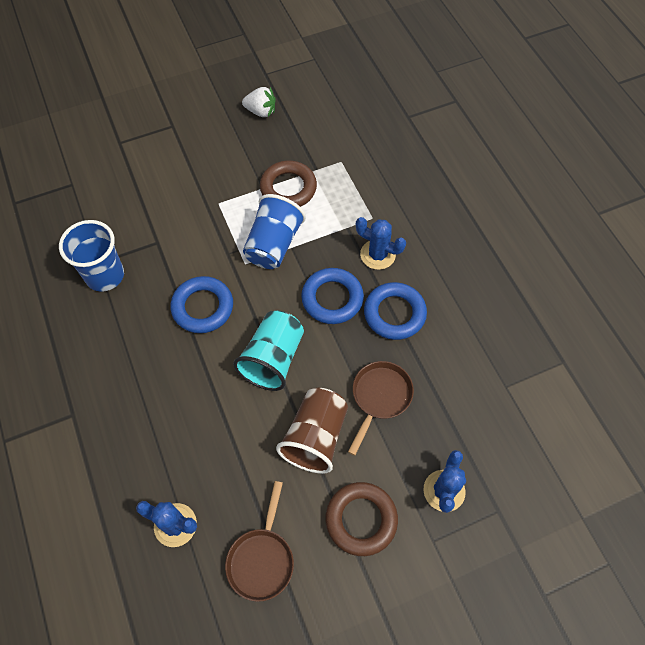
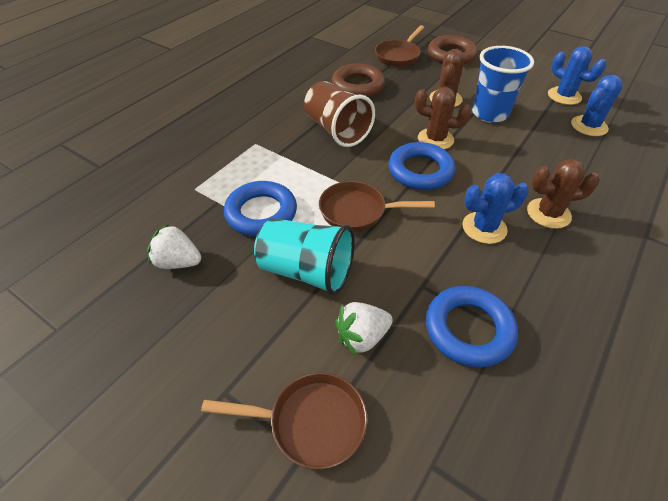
blue cup: 2 -> 1
brown cactus: 0 -> 3
brown pan: 2 -> 3
white strawberry: 1 -> 2

